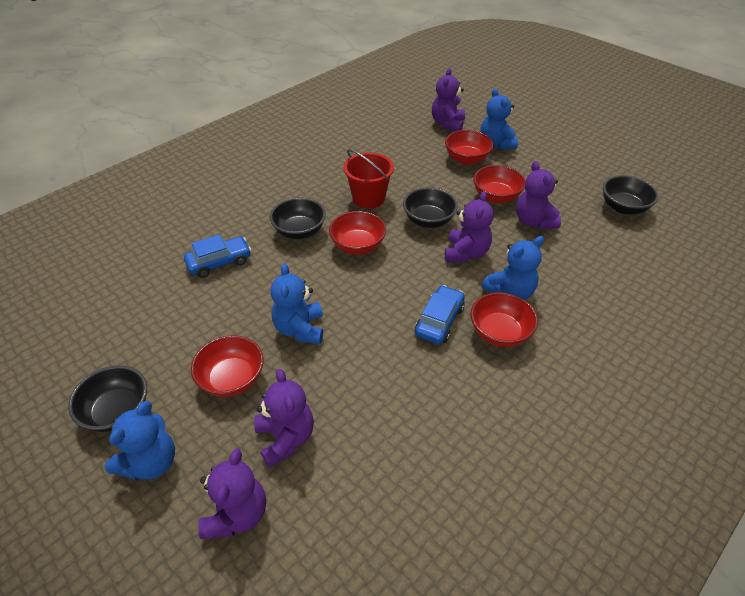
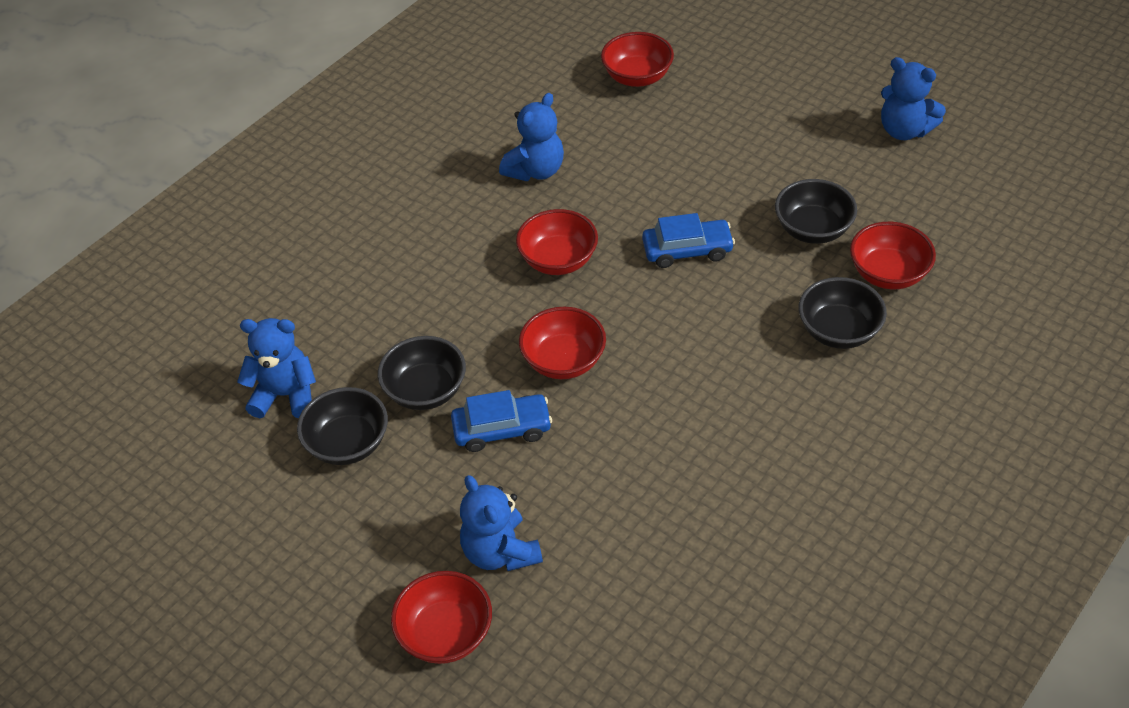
purple teddy bear: 5 -> 0
red bucket: 1 -> 0

